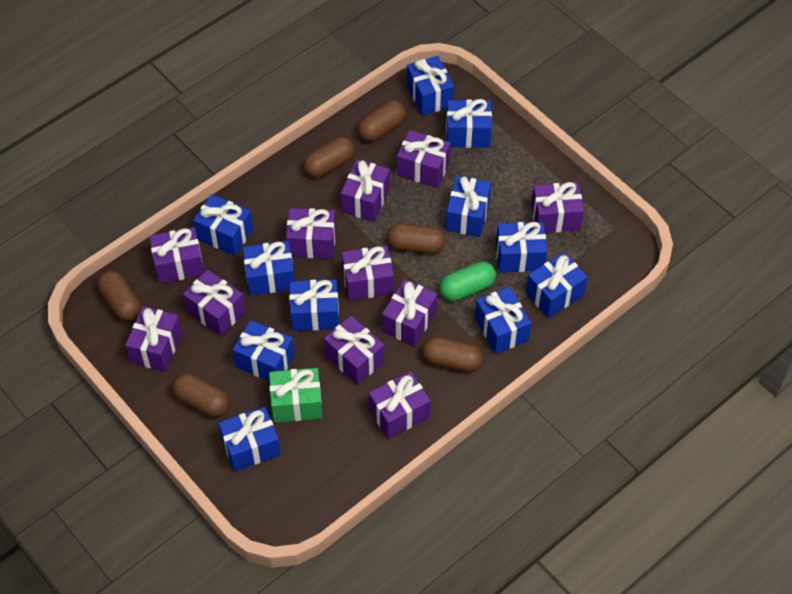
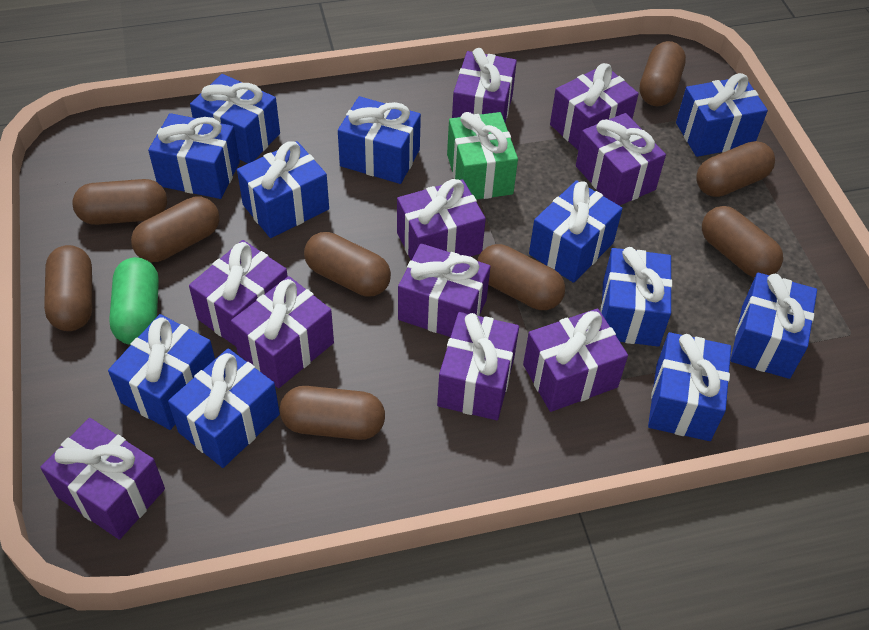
brown capsule: 6 -> 9
purple gift: 11 -> 10

